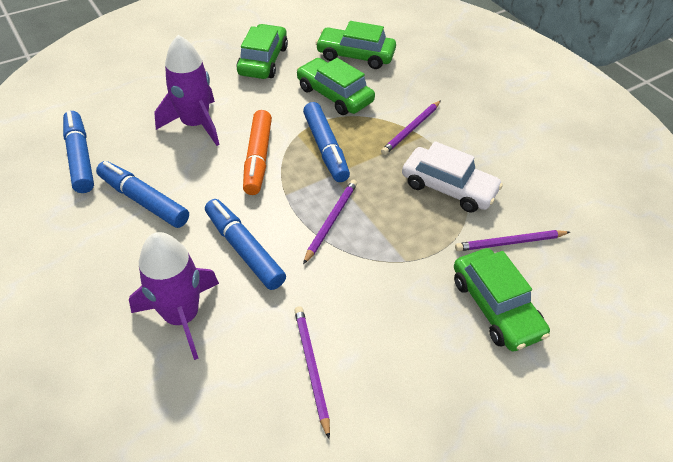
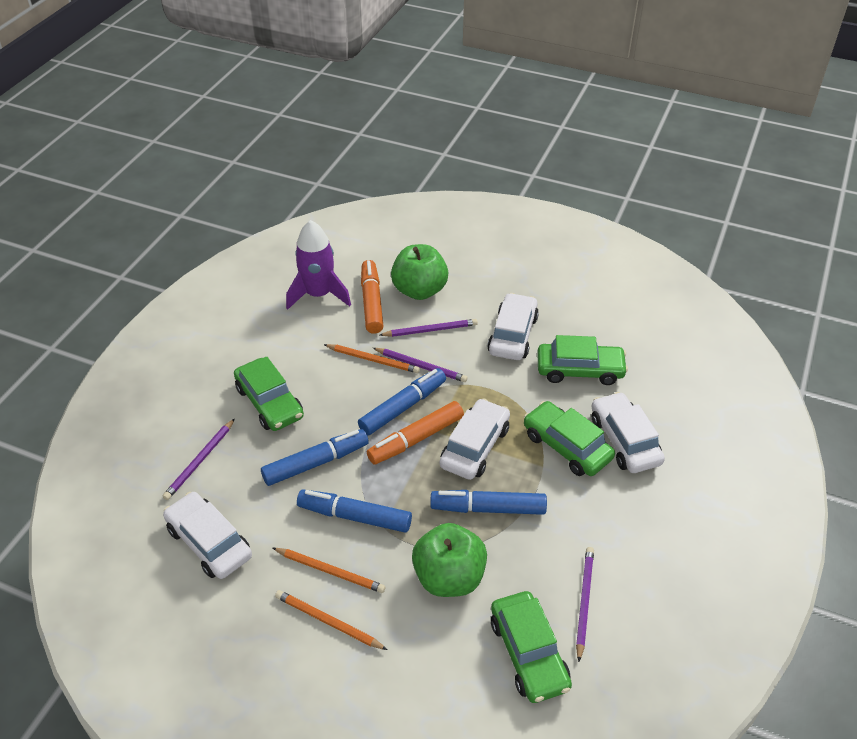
green apple: 0 -> 2
orange marker: 1 -> 2
orange pencil: 0 -> 3
purple rocket: 2 -> 1
white car: 1 -> 4

